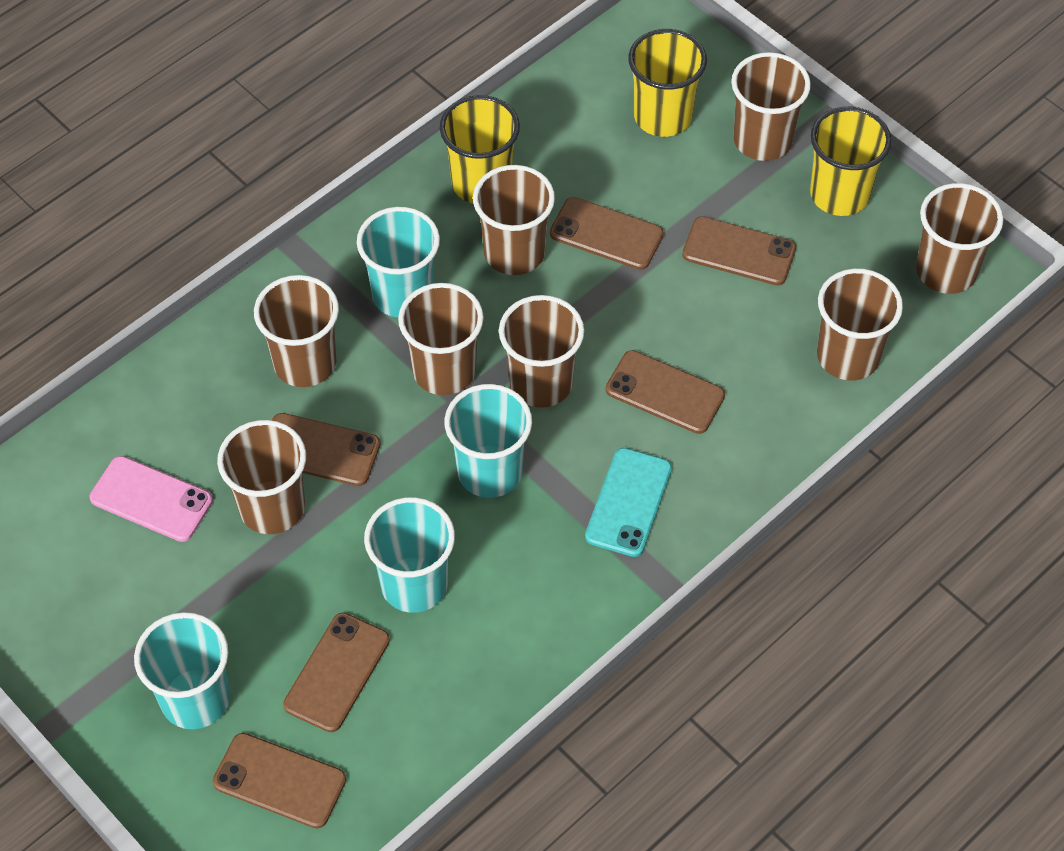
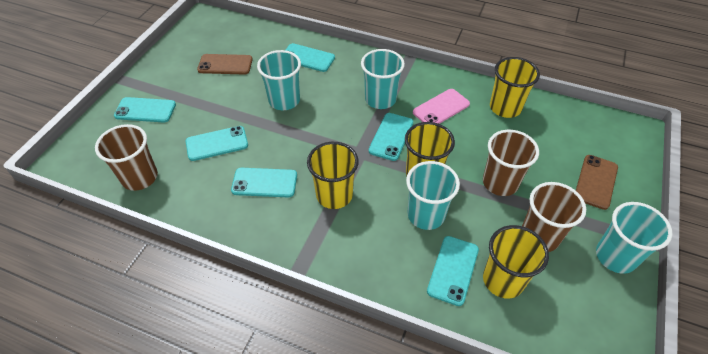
brown cup: 8 -> 3
brown phone: 6 -> 2
turquoise phone: 1 -> 6
yellow cup: 3 -> 4

